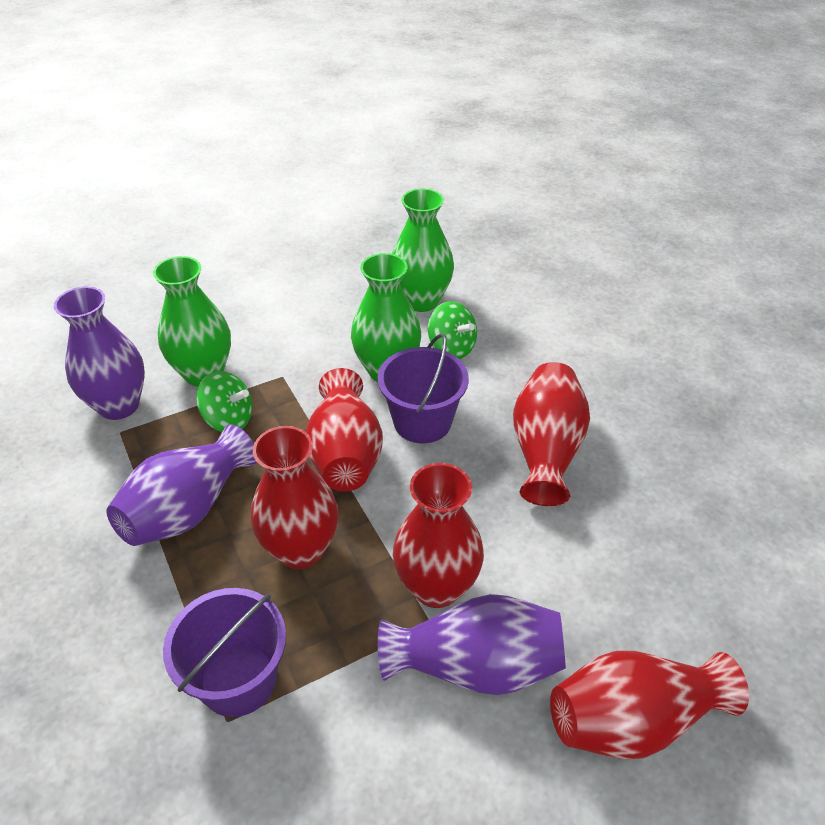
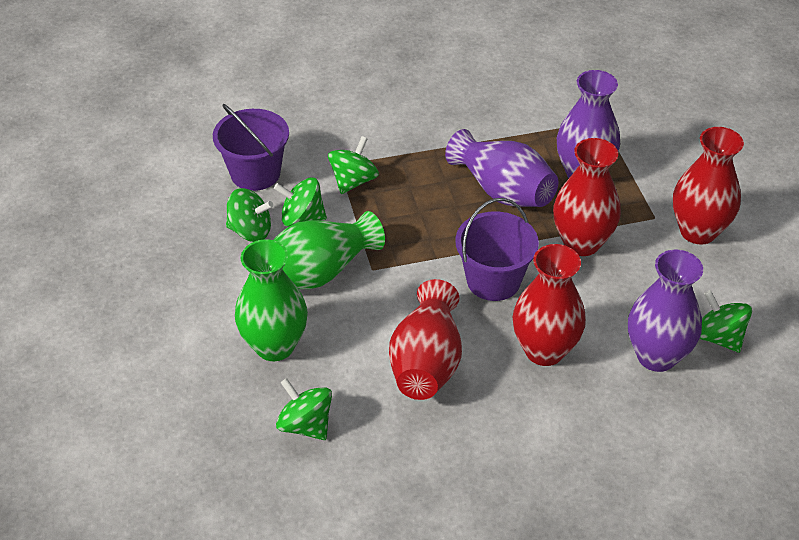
green spinning top: 2 -> 5
green vase: 3 -> 2
red vase: 5 -> 4

